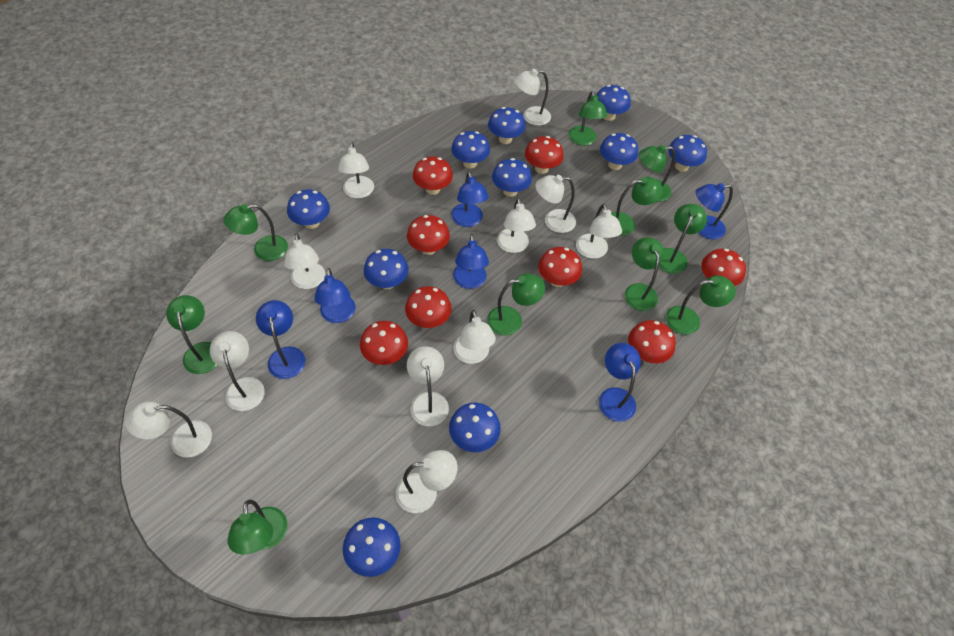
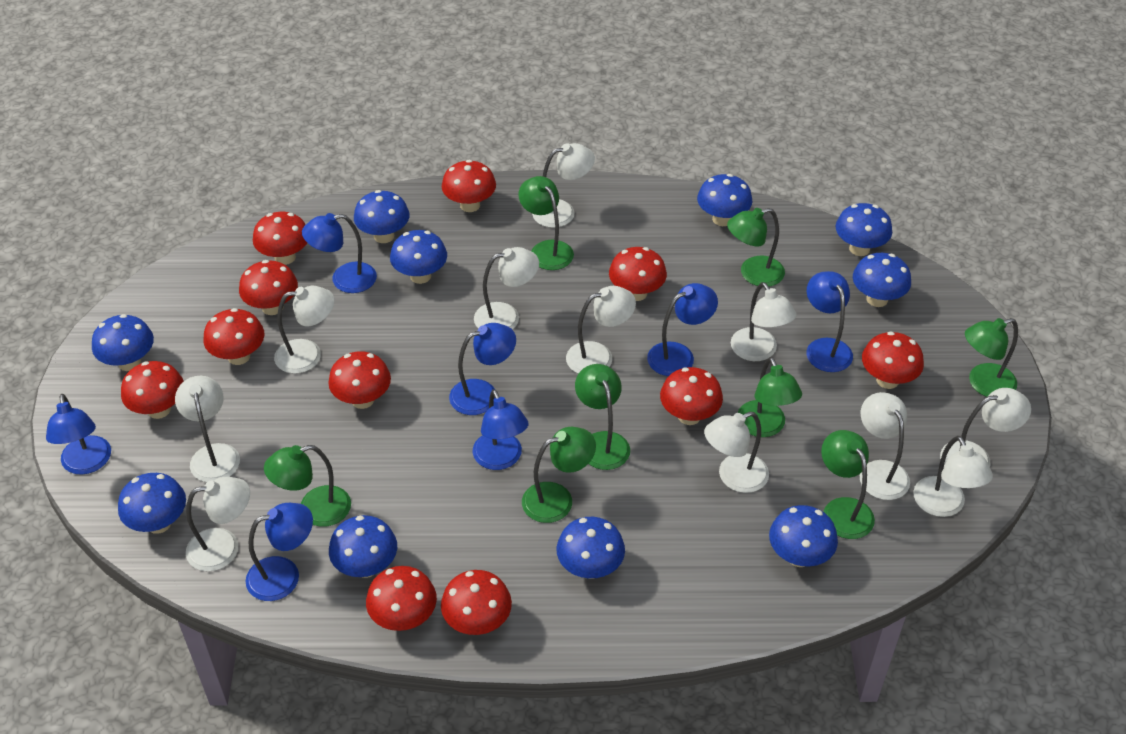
blue lamp: 6 -> 7
green lamp: 10 -> 8
red mushroom: 8 -> 11

